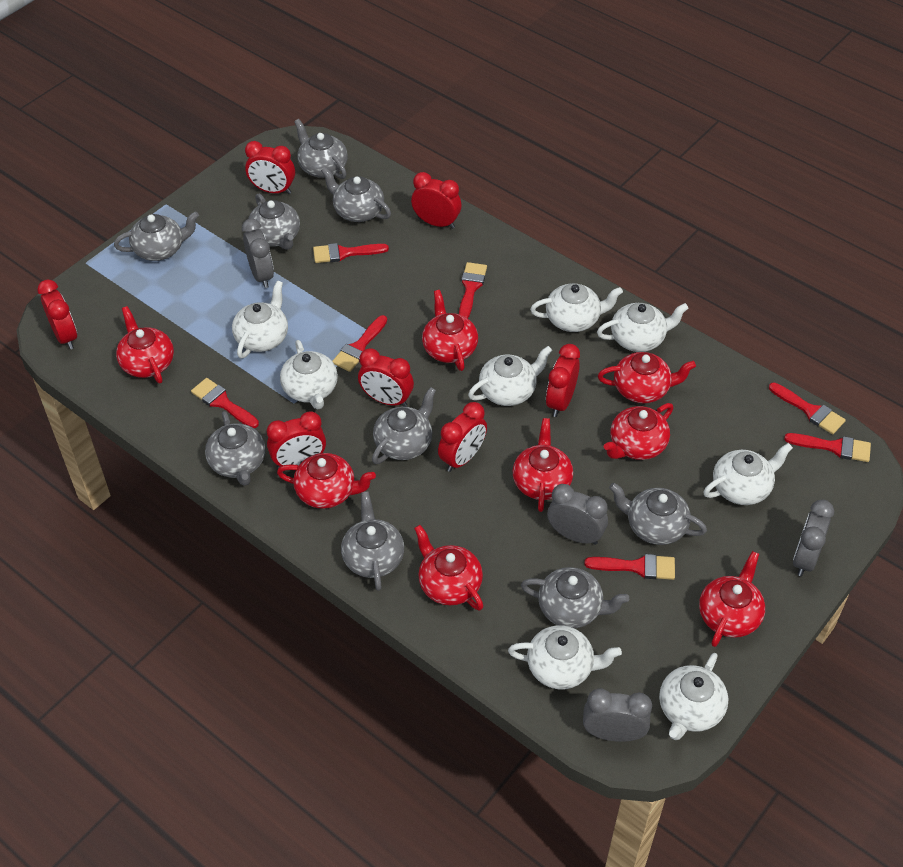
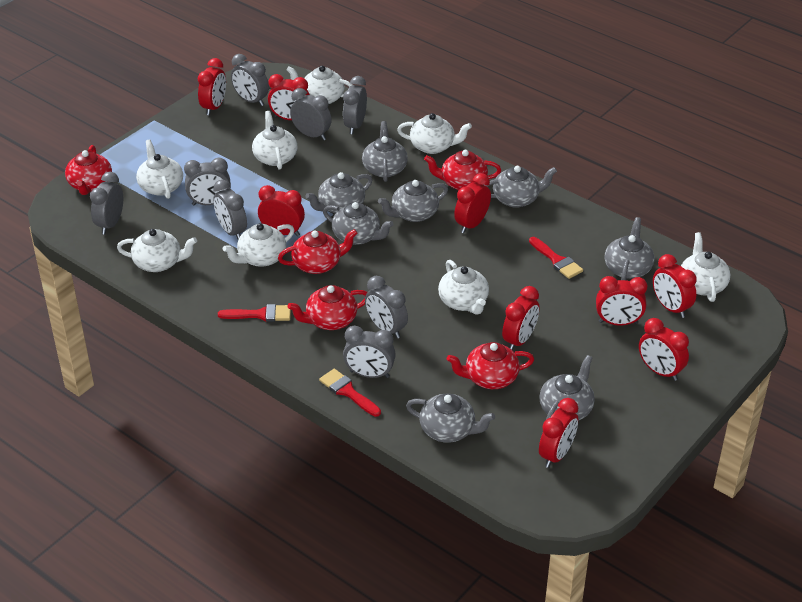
grey clock: 4 -> 8
grey teapot: 9 -> 8
red brush: 7 -> 3
red clock: 7 -> 9
red teapot: 8 -> 5

